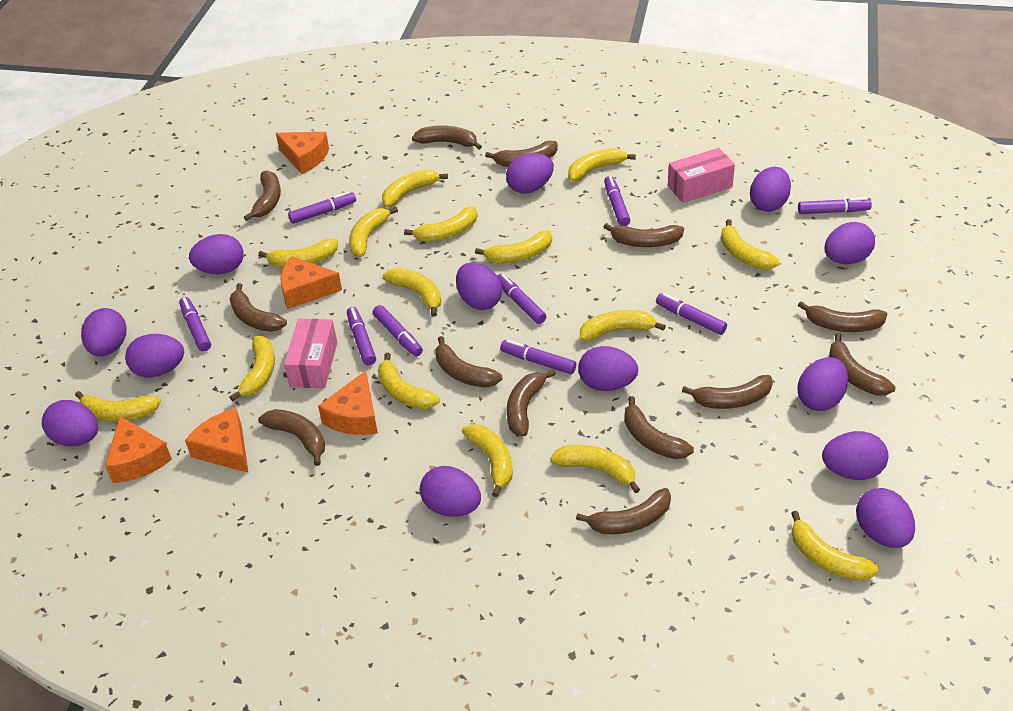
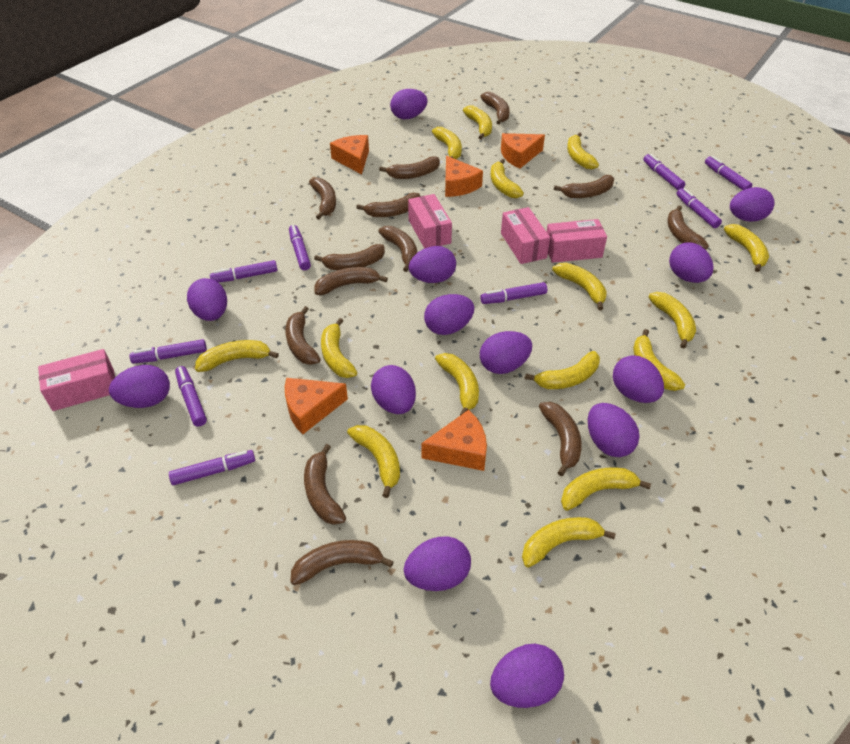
pink box: 2 -> 4

